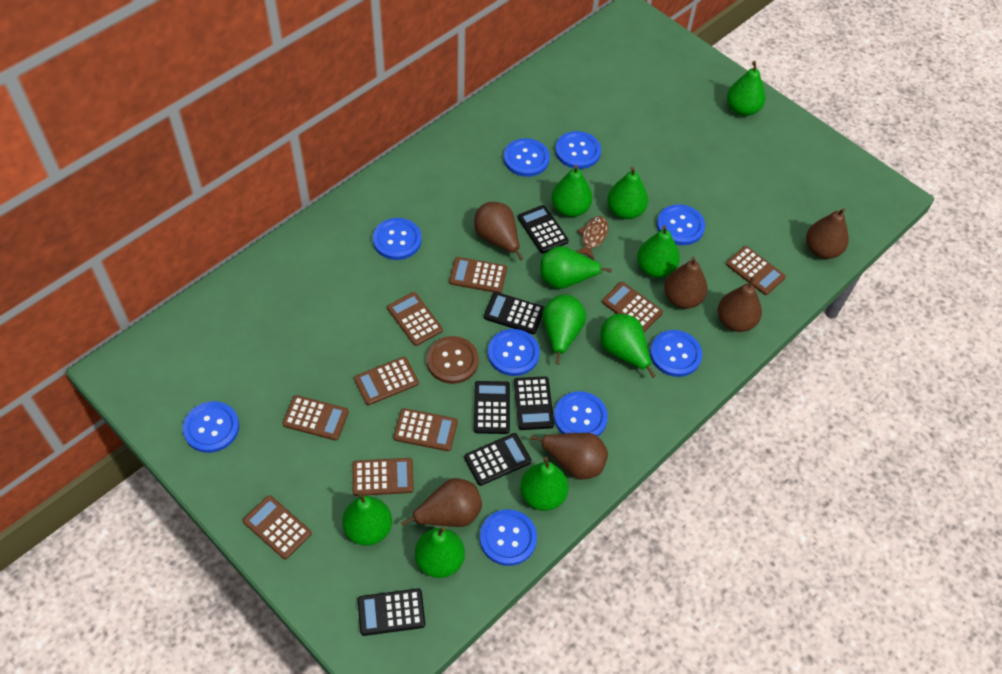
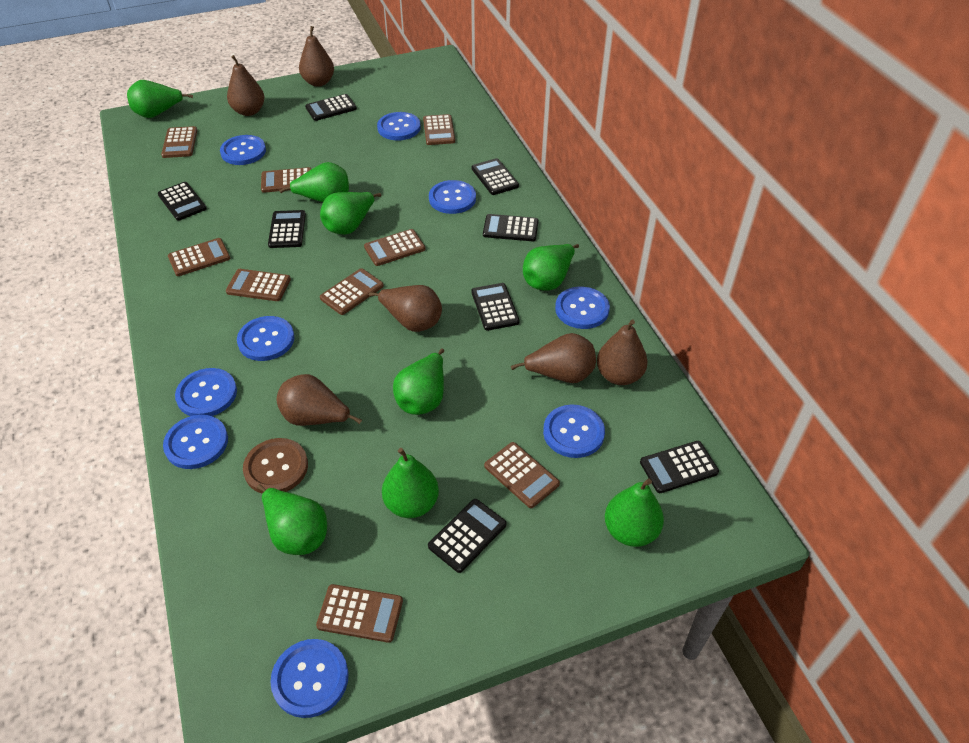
black calculator: 6 -> 8
brown fish: 1 -> 0
green pear: 10 -> 8

